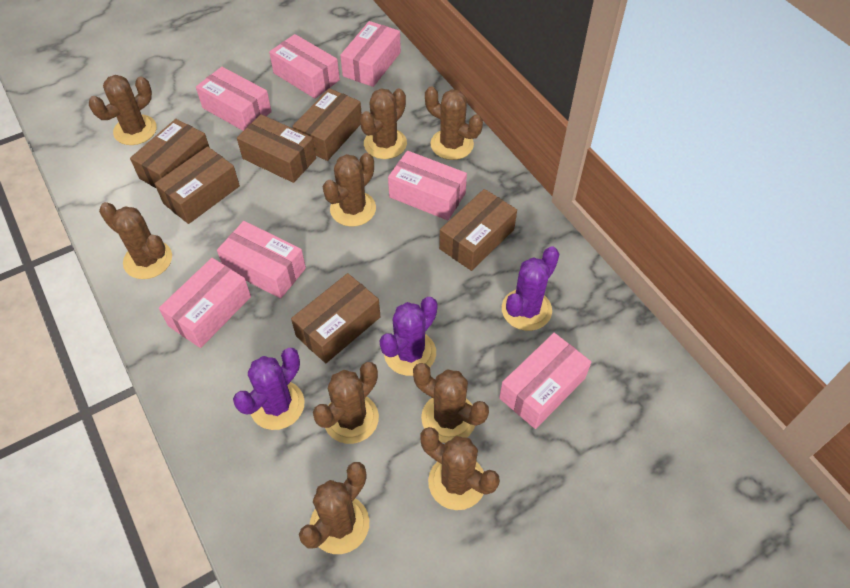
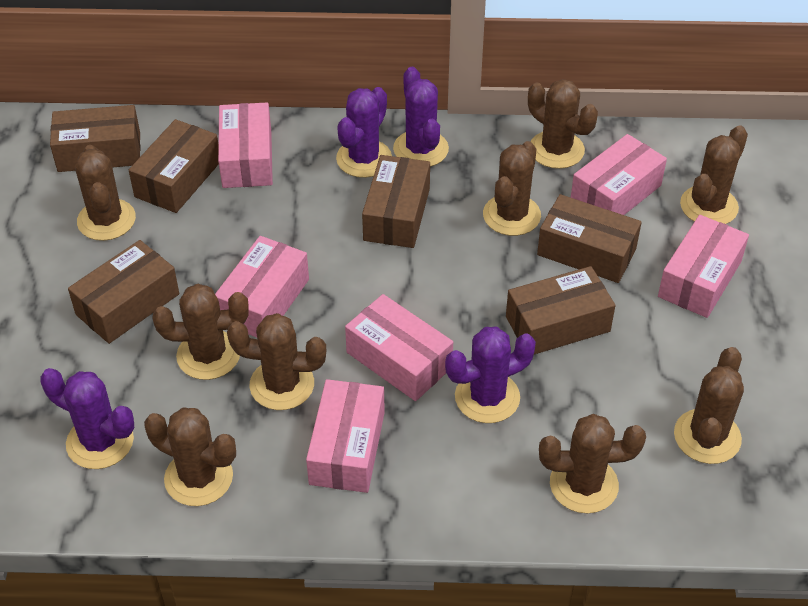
pink box: 7 -> 6
purple cactus: 3 -> 4

